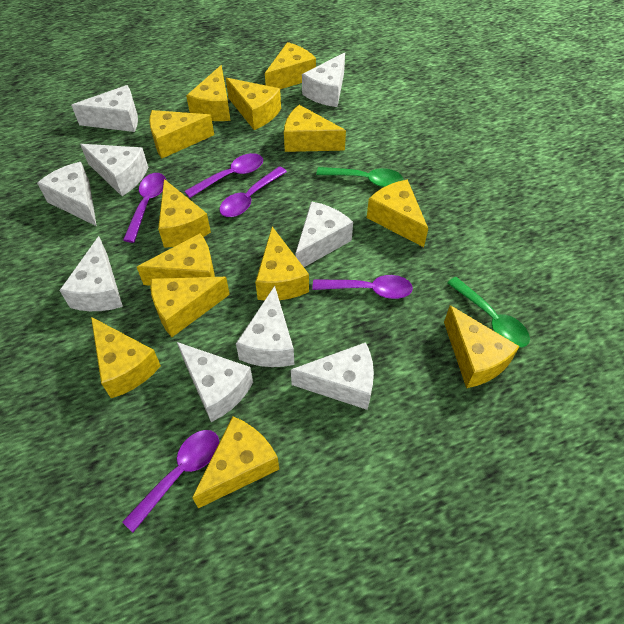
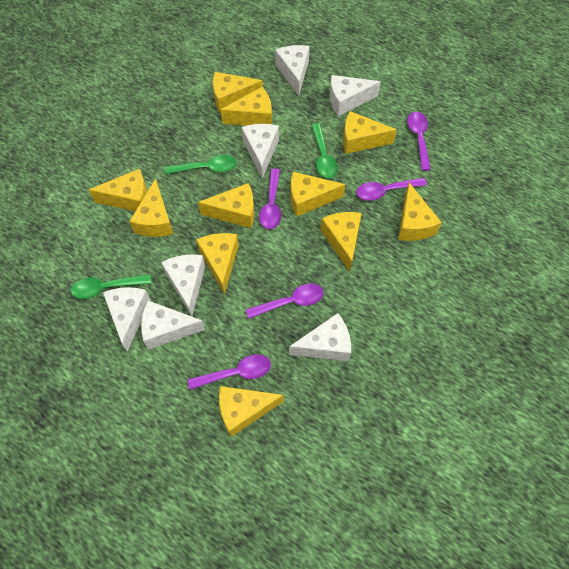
green spoon: 2 -> 3
white cheese: 9 -> 7
yellow cheese: 13 -> 11

